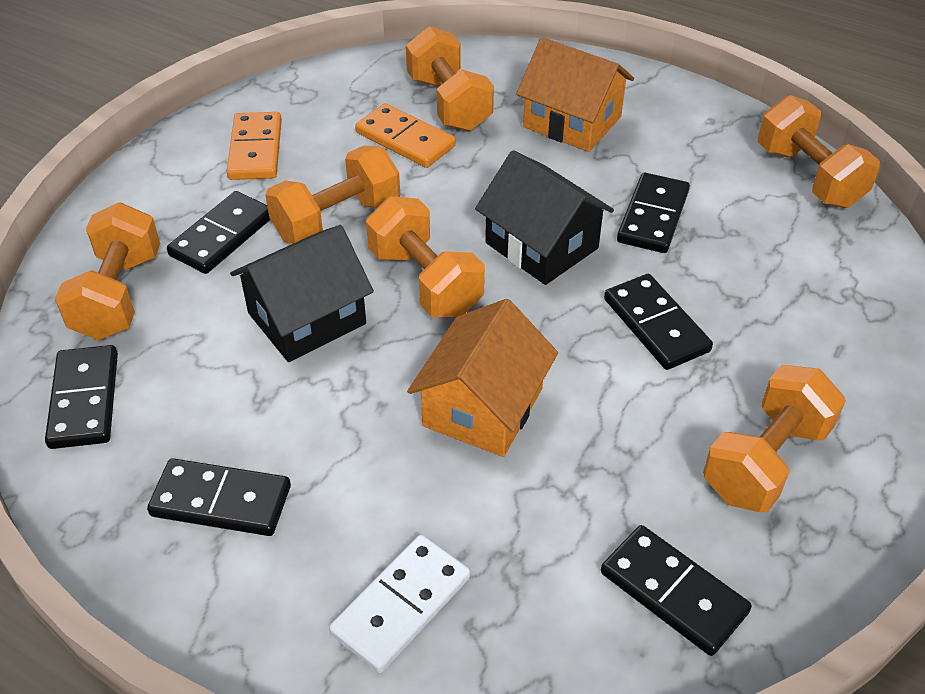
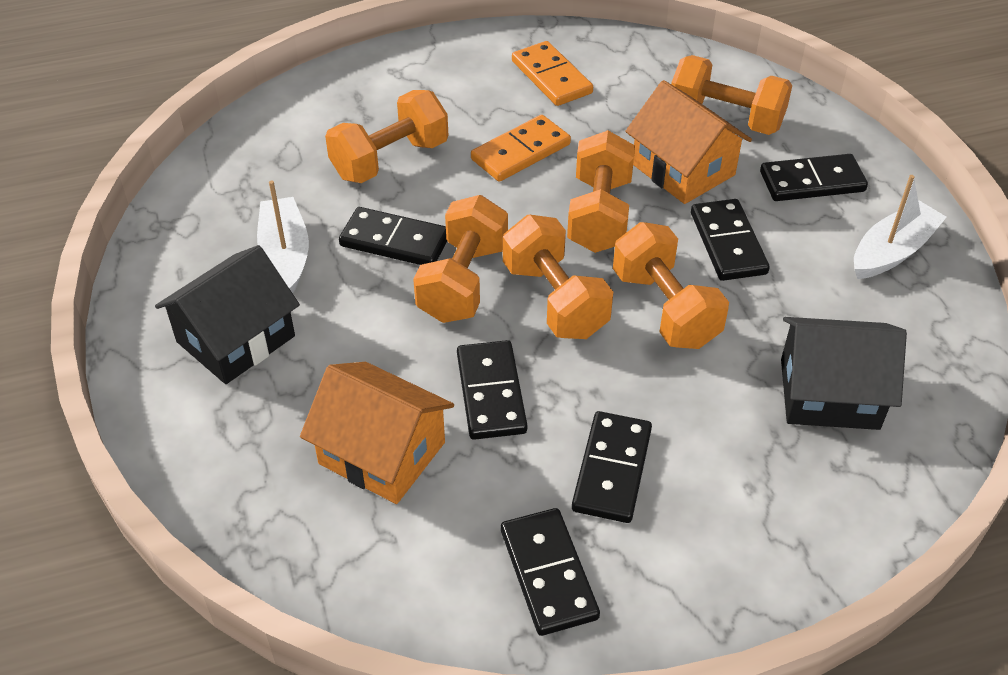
white boat: 0 -> 2
white domino: 1 -> 0

